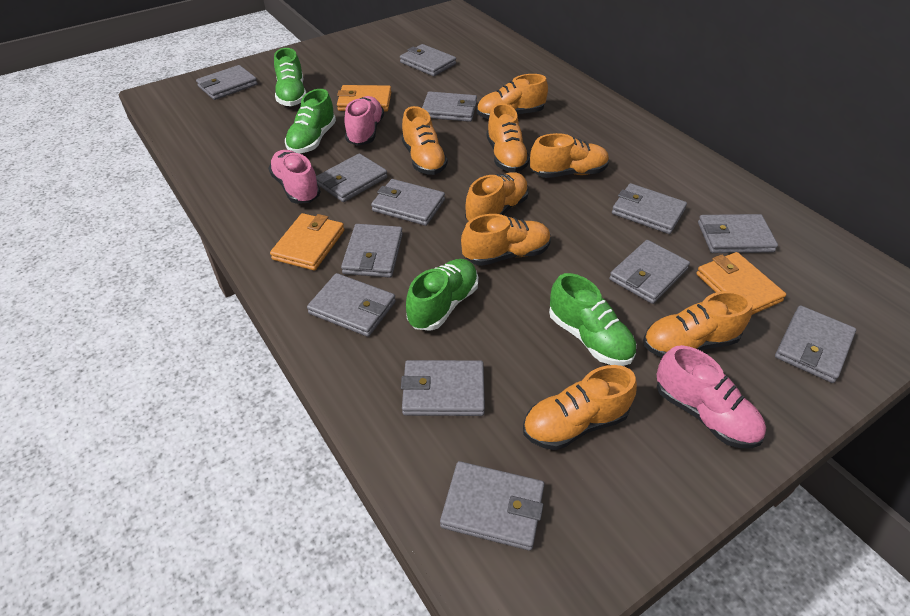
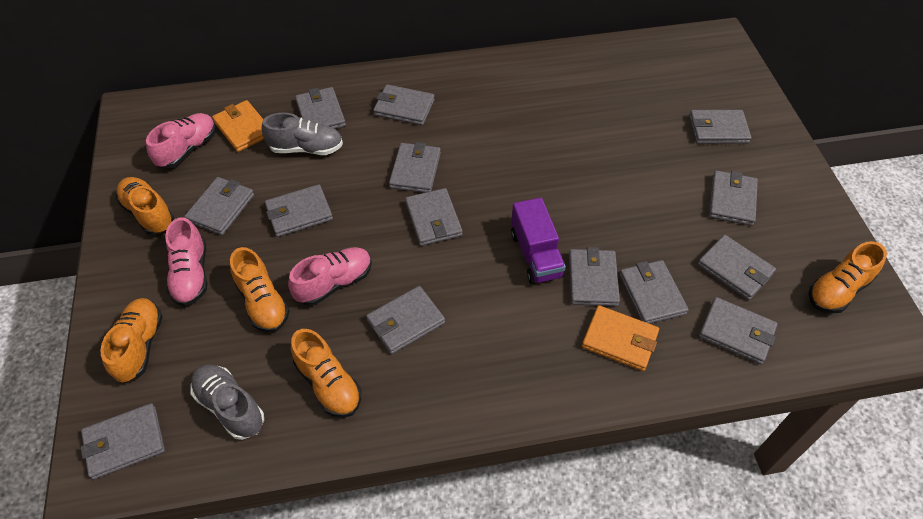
green shoe: 4 -> 0
grey shoe: 0 -> 2
grey wallet: 13 -> 14
orange shoe: 8 -> 5
orange wallet: 3 -> 2
purple truck: 0 -> 1

